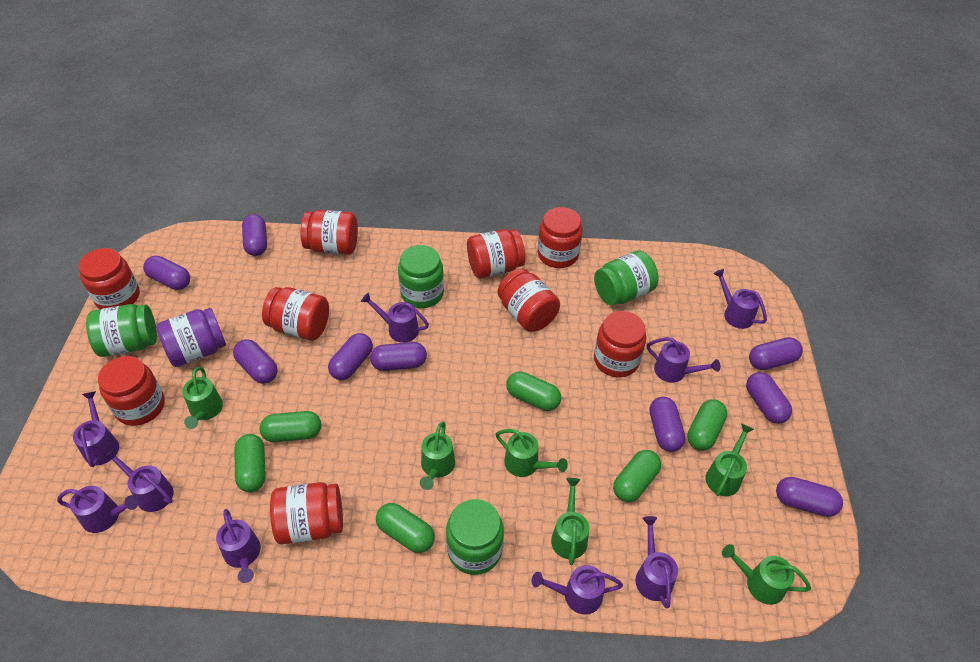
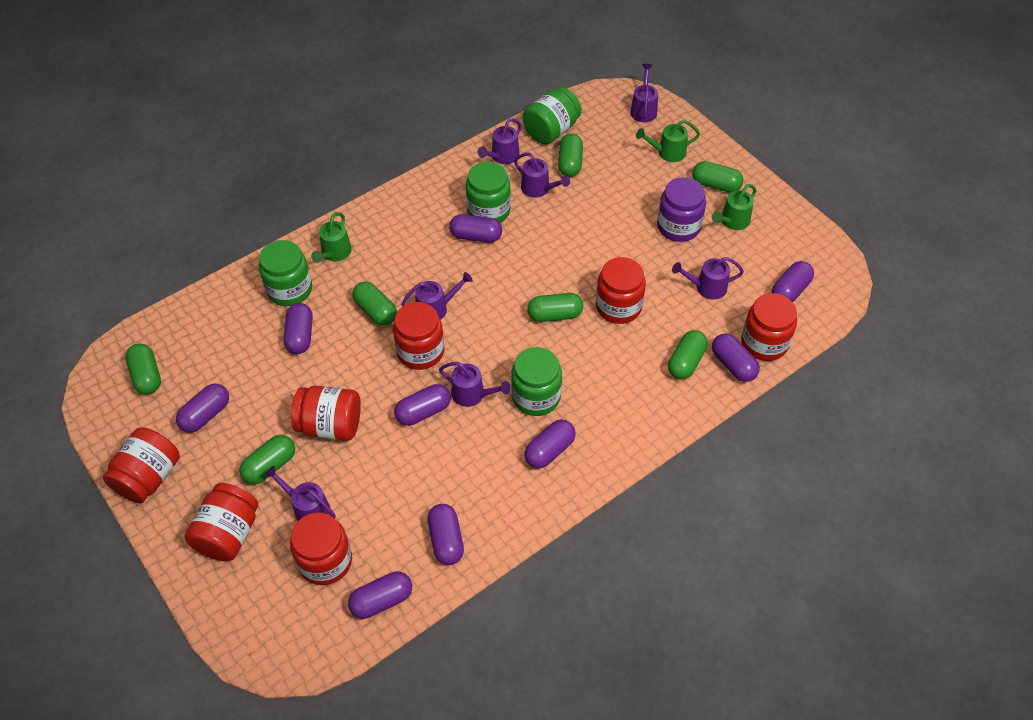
green capsule: 6 -> 7
green watering can: 6 -> 3
purple watering can: 9 -> 7
red jar: 9 -> 7

